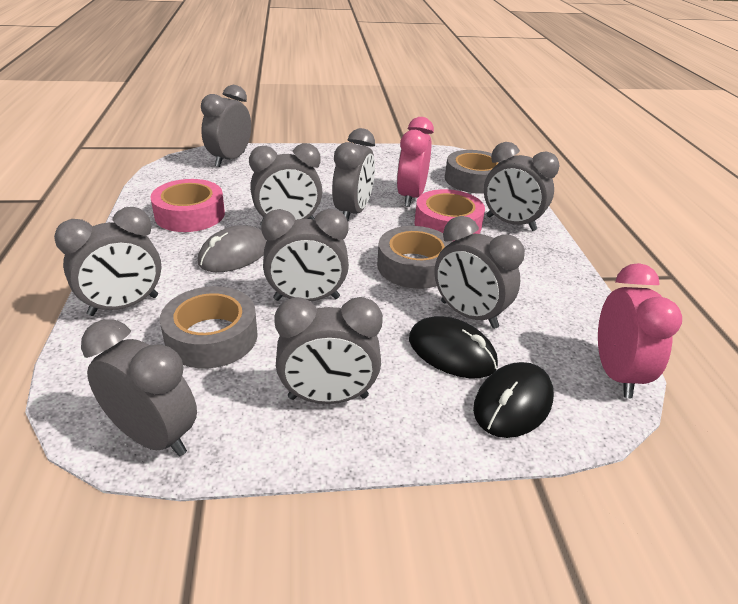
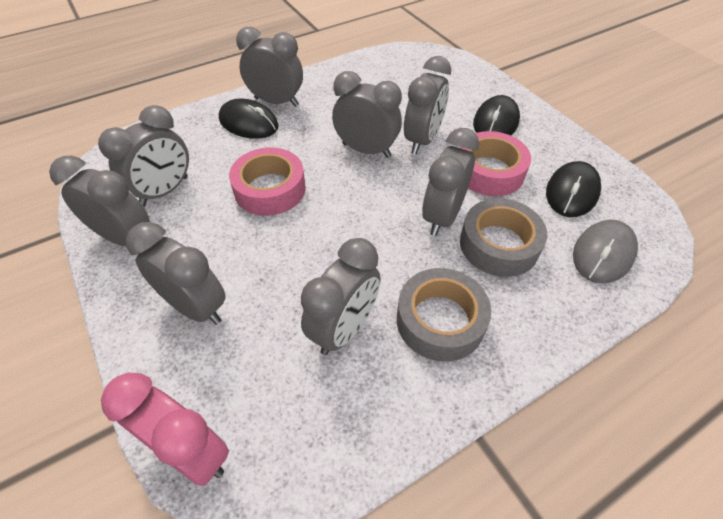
black mouse: 2 -> 3
grey clock: 9 -> 8
grey tape: 3 -> 2
pink clock: 2 -> 1

